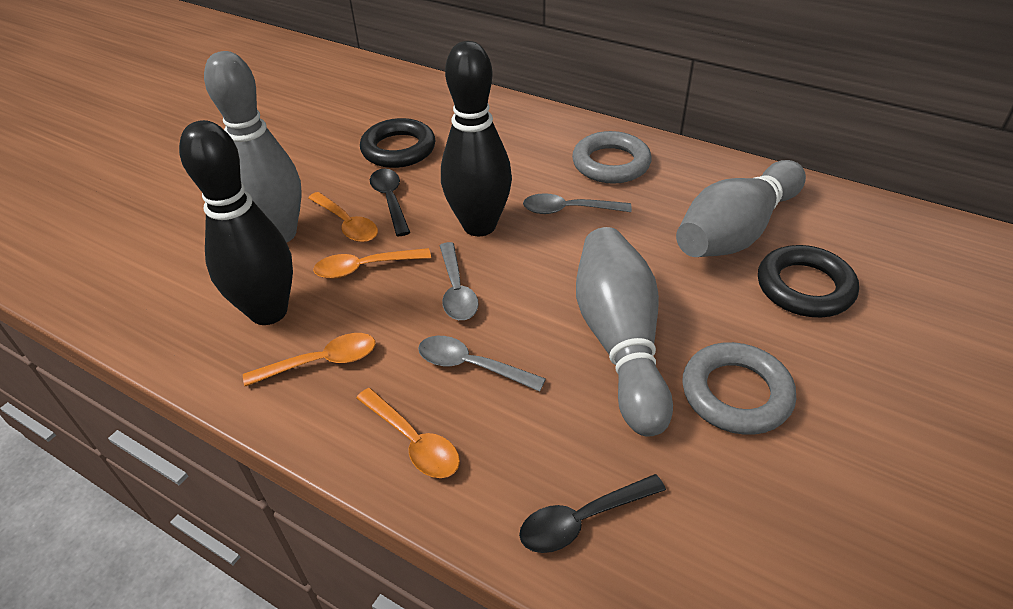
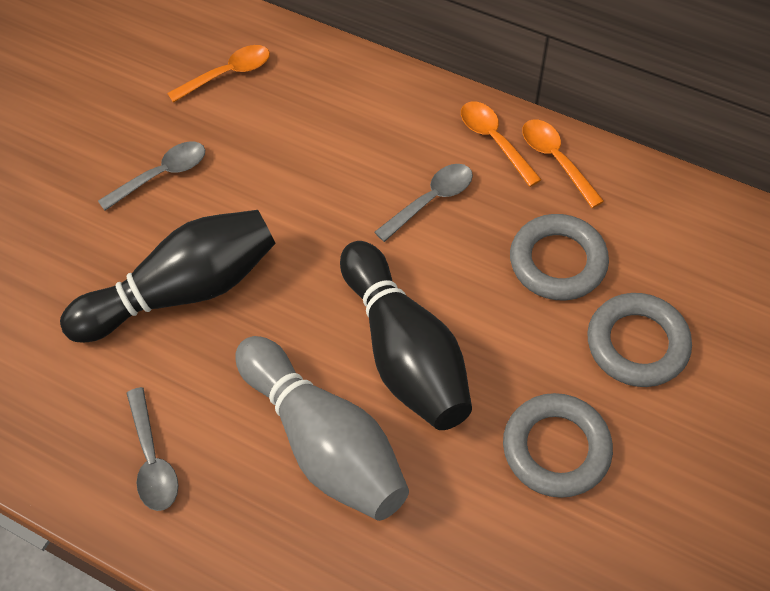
black ring: 2 -> 0
black spoon: 2 -> 0
grey bowling pin: 3 -> 1
grey ring: 2 -> 3
orange spoon: 4 -> 3

